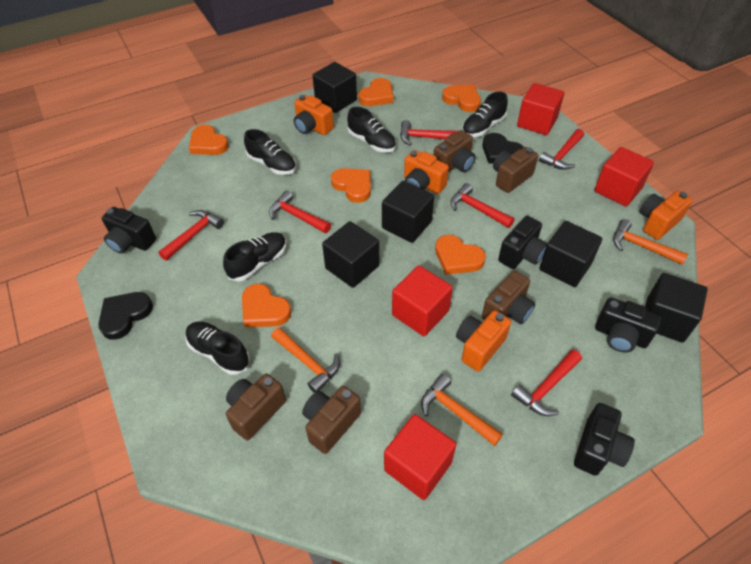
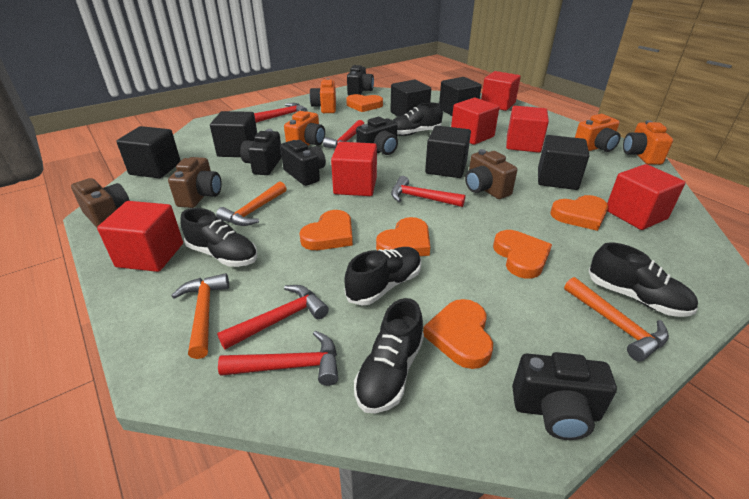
black camera: 4 -> 5
black cube: 5 -> 6
black heart: 2 -> 0
brown camera: 5 -> 3
red cube: 4 -> 6
red hammer: 6 -> 5

